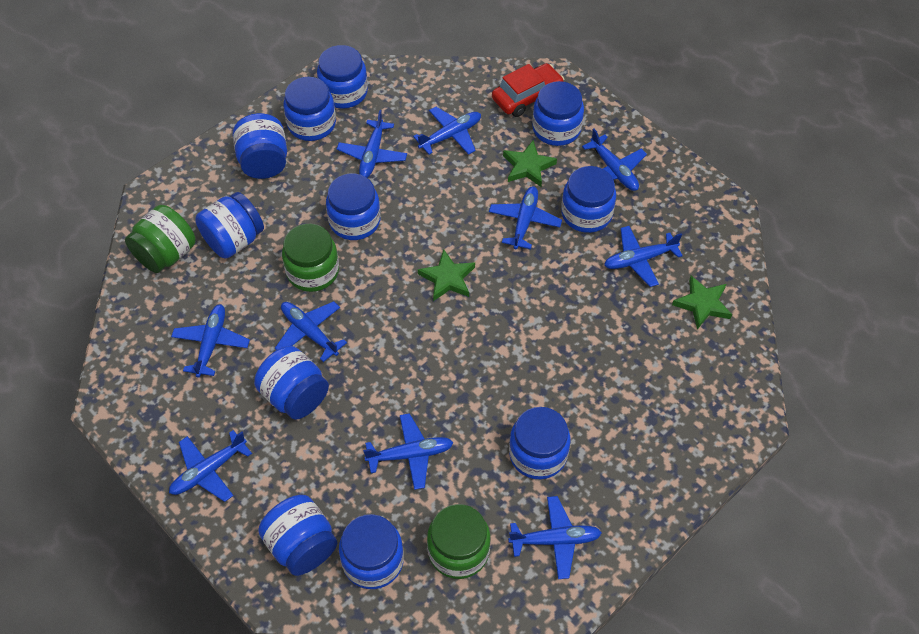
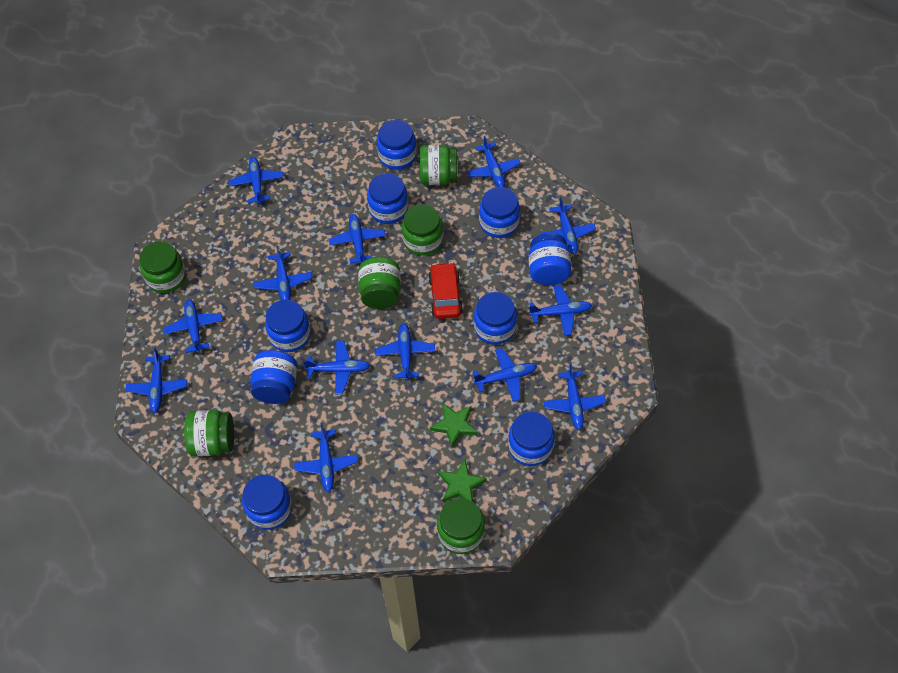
blue jar: 11 -> 9
blue plane: 10 -> 13
green jar: 3 -> 6
green star: 3 -> 2

